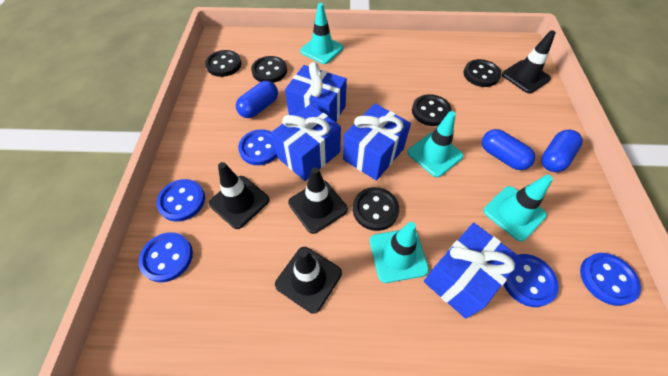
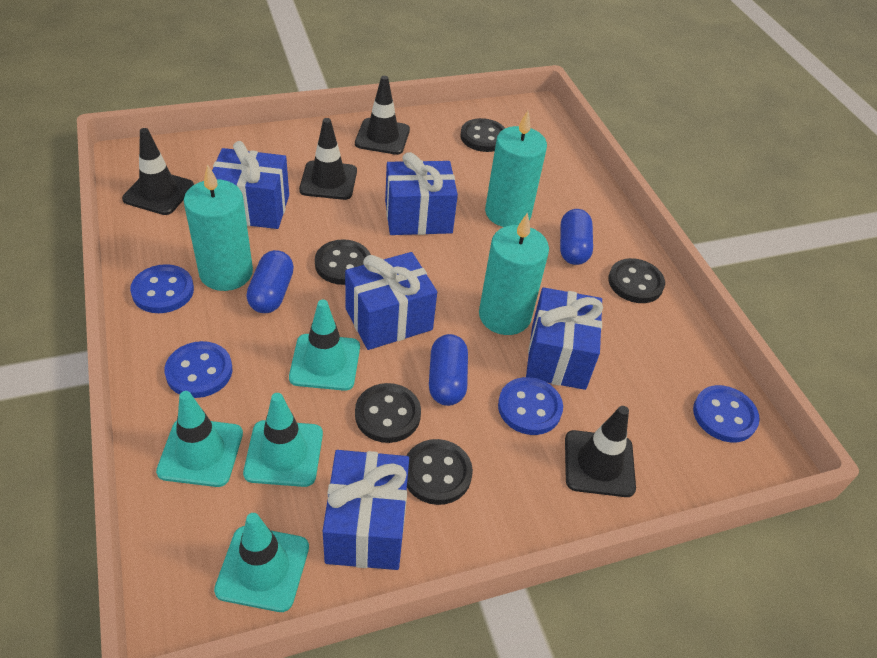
blue button: 5 -> 4
blue gift: 4 -> 5
turquoise candle: 0 -> 3

